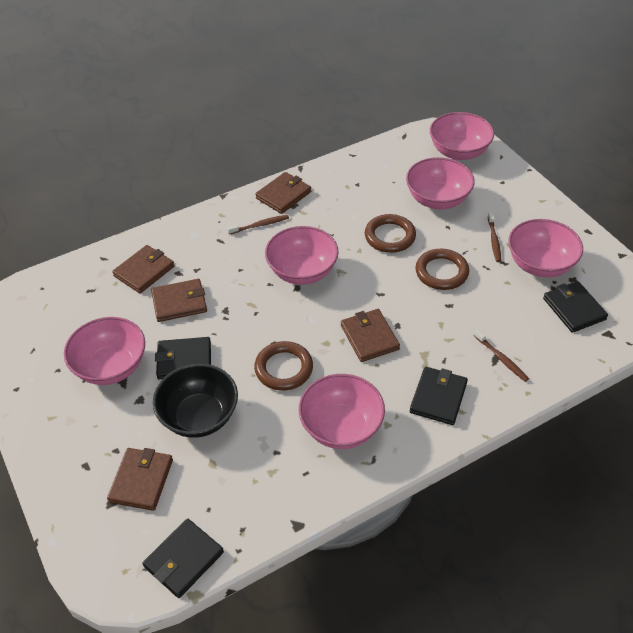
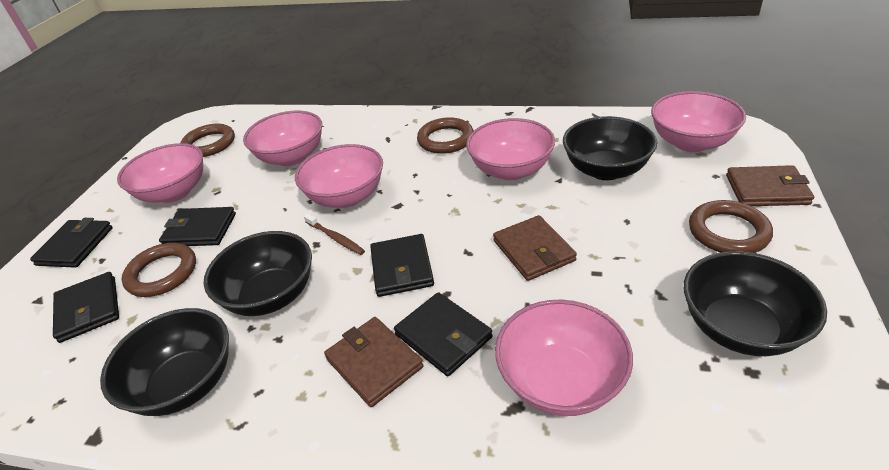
black bowl: 1 -> 4
black wallet: 4 -> 5
brown ring: 3 -> 4
brown toothbrush: 3 -> 1
brown wallet: 5 -> 3

